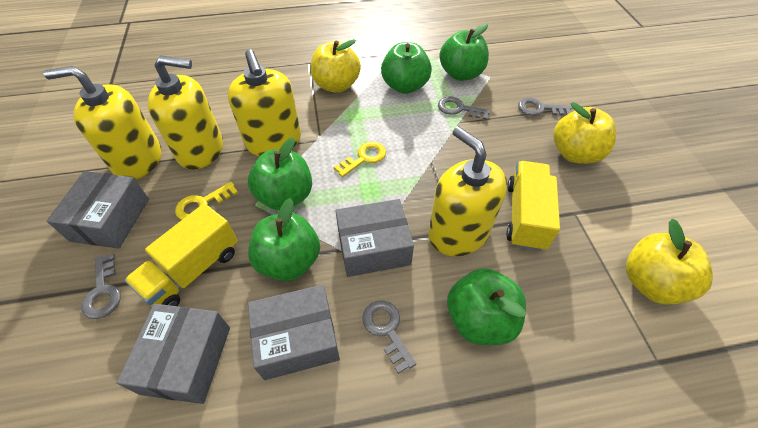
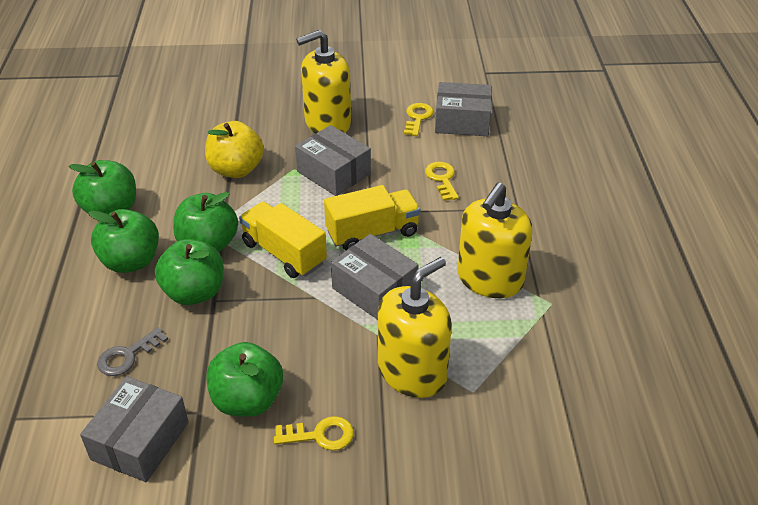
grey key: 4 -> 1
yellow apple: 3 -> 1
yellow key: 2 -> 3
yellow soap dispenser: 4 -> 3

